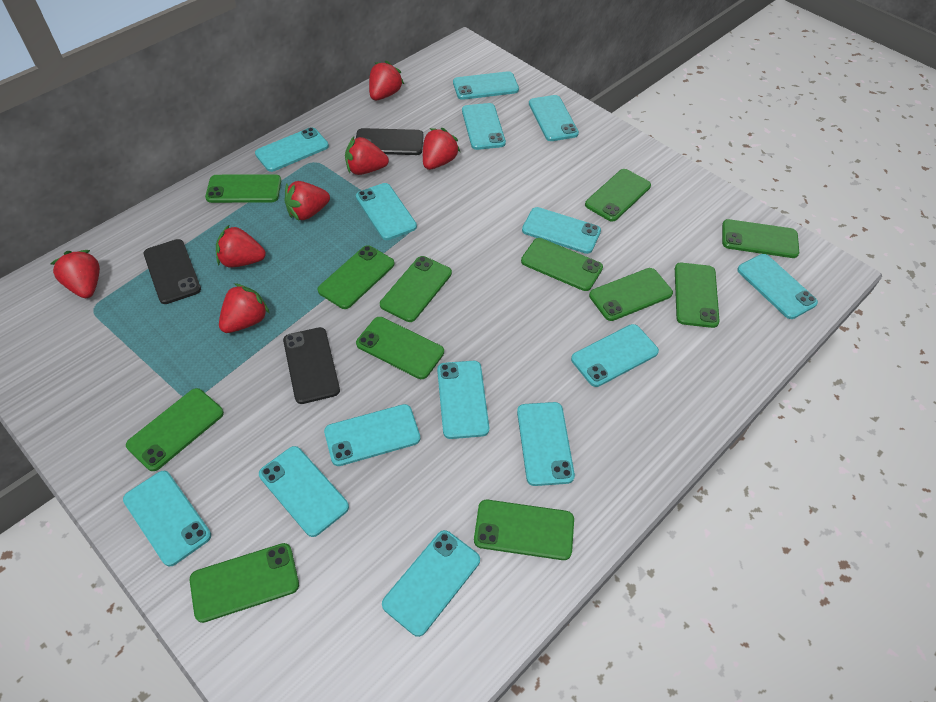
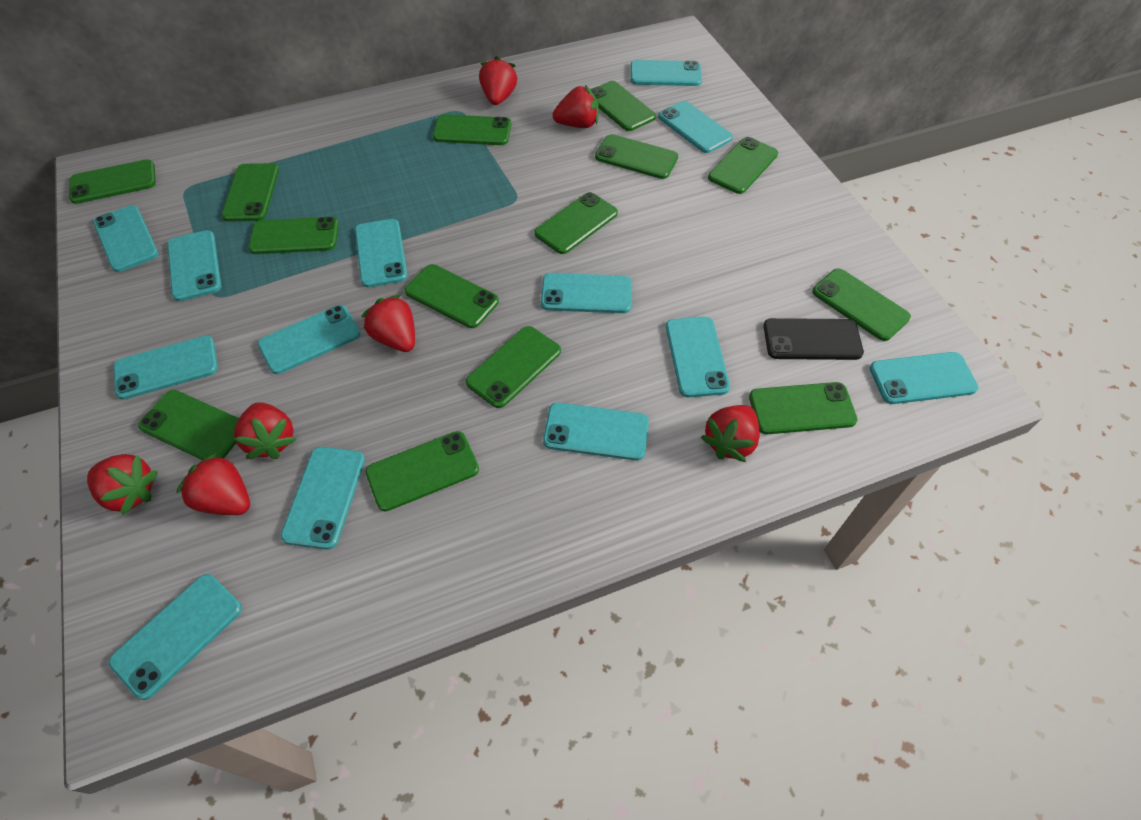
black phone: 3 -> 1
green phone: 12 -> 14
turquoise phone: 14 -> 13

